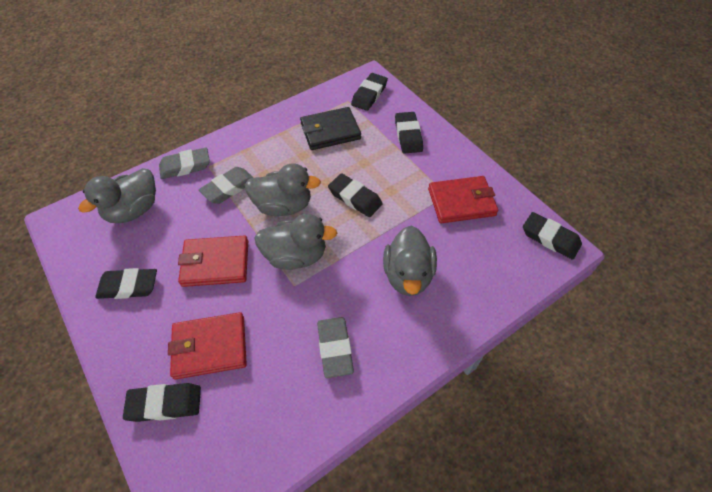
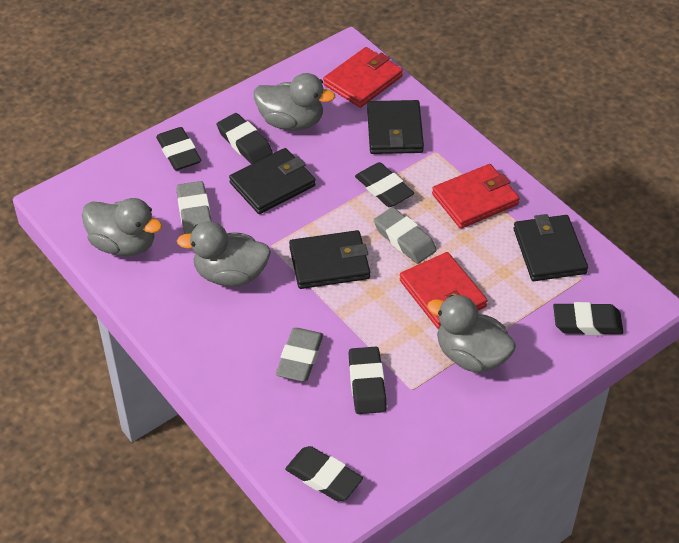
black wallet: 1 -> 4

